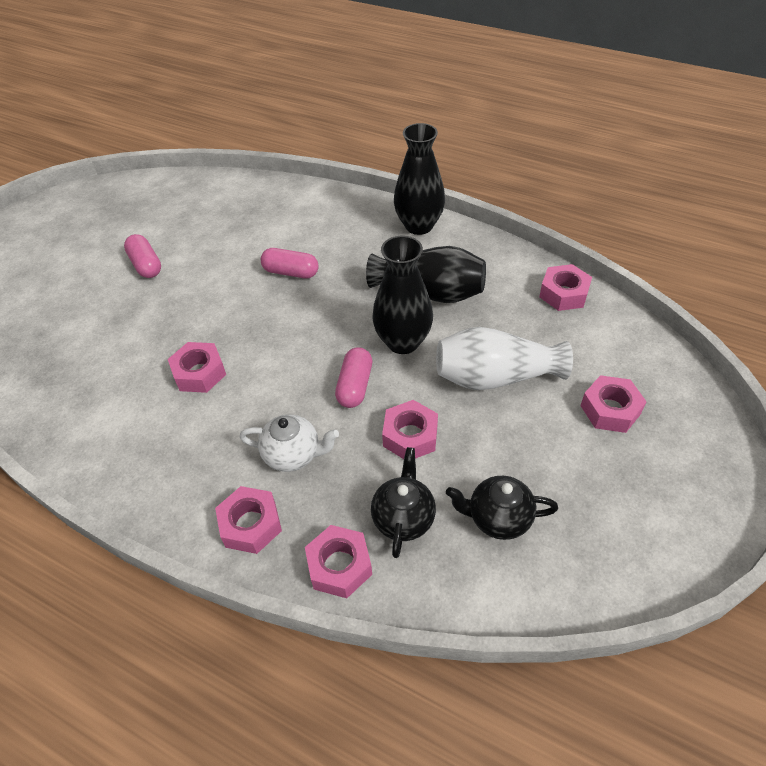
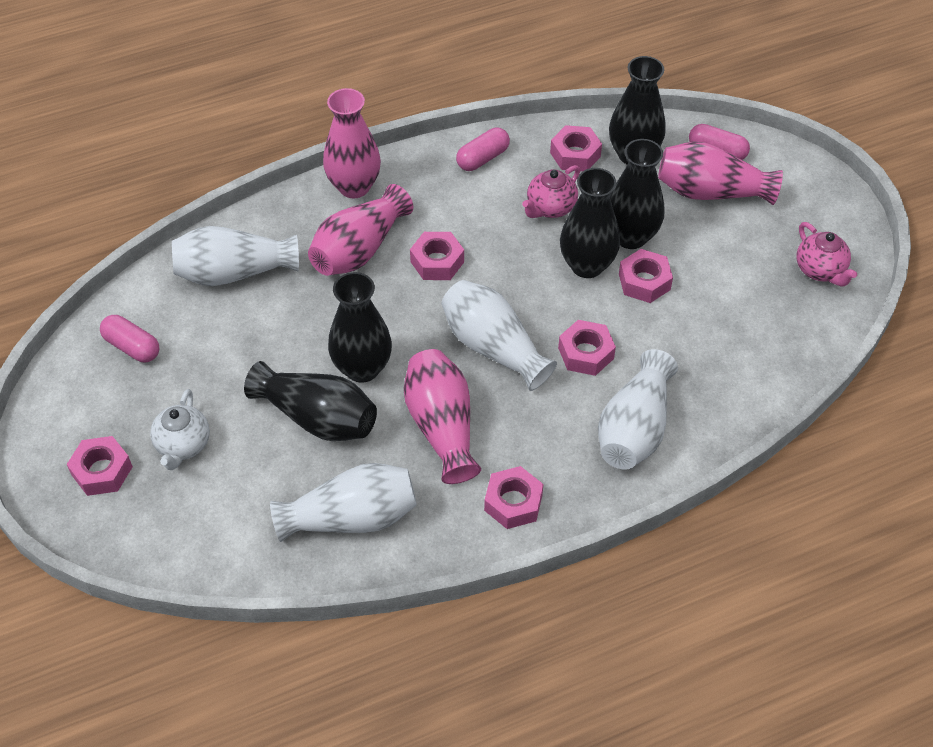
black teapot: 2 -> 0
black vase: 3 -> 5
pink teapot: 0 -> 2
pink vase: 0 -> 4
white vase: 1 -> 4

